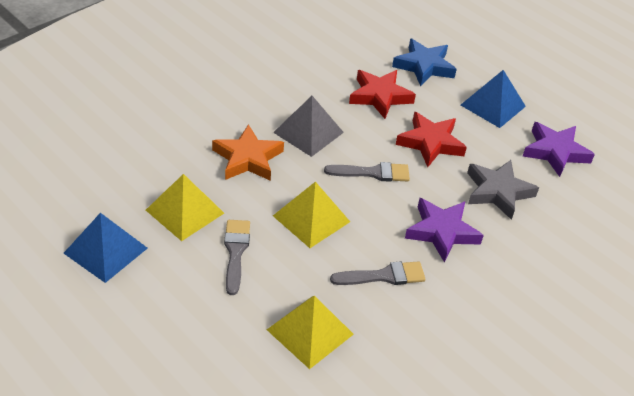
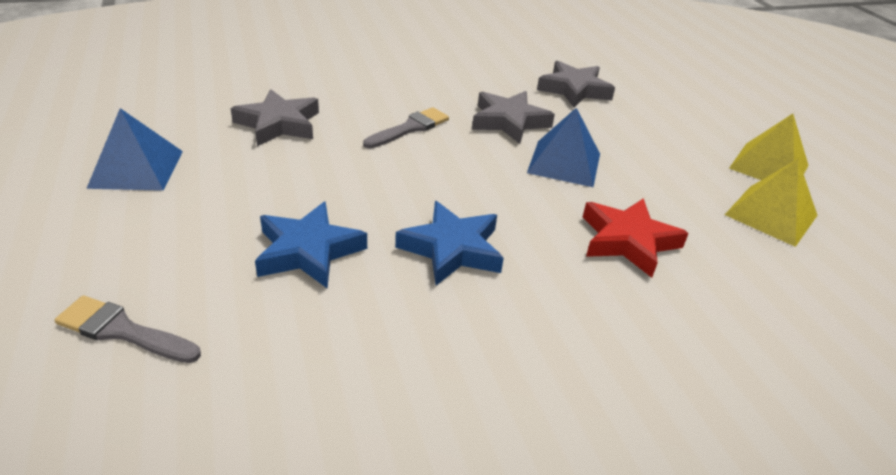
blue star: 1 -> 2
grey brush: 3 -> 2
grey pyramid: 1 -> 0
grey star: 1 -> 3
orange star: 1 -> 0
purple star: 2 -> 0
red star: 2 -> 1
yellow pyramid: 3 -> 2

